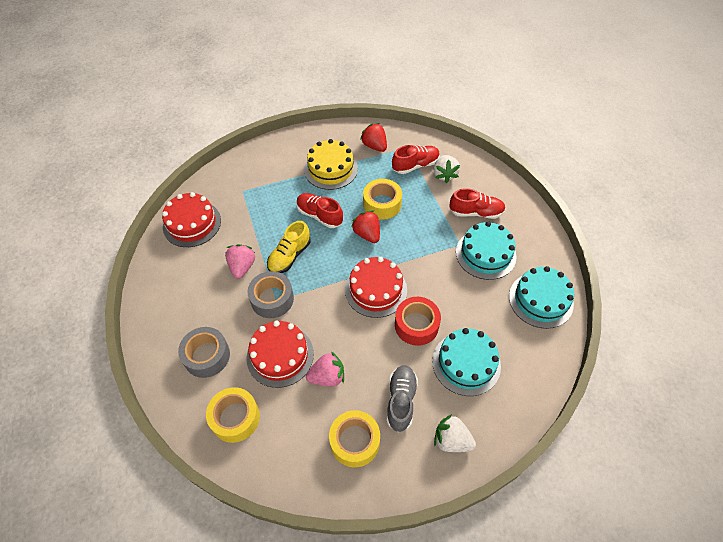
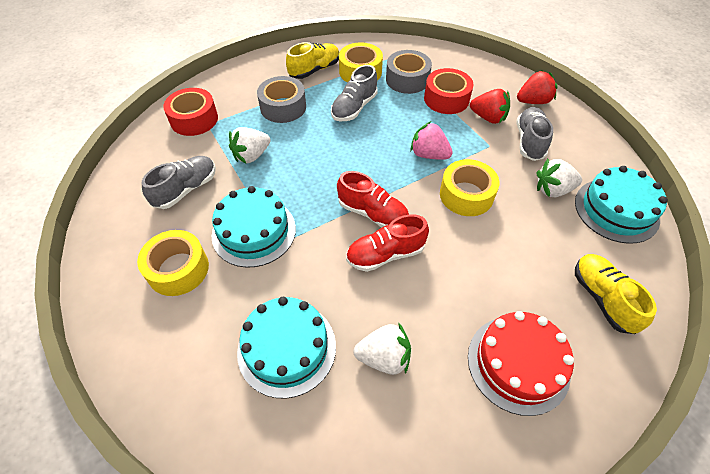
grey shoe: 1 -> 3
pink strawberry: 2 -> 1
red cake: 3 -> 1
red shoe: 3 -> 2
red tape: 1 -> 2
white strawberry: 2 -> 3
yellow cake: 1 -> 0
yellow shoe: 1 -> 2

